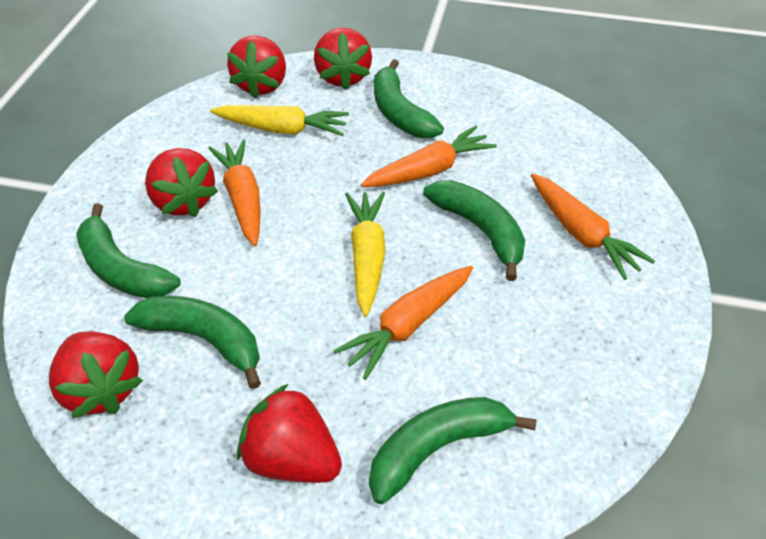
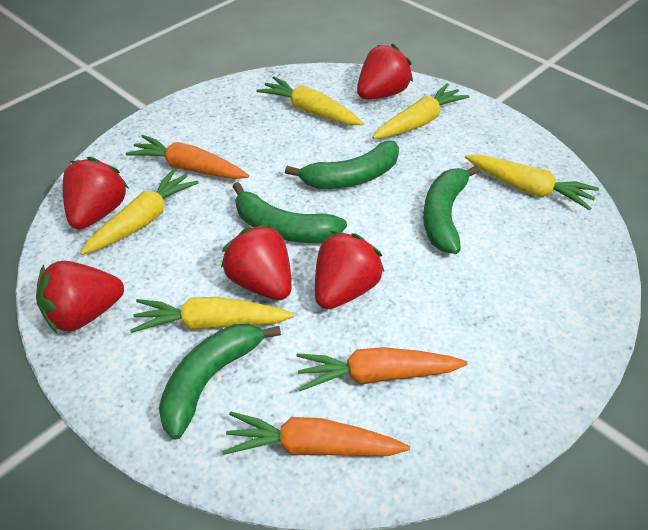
green banana: 5 -> 4
orange carrot: 4 -> 3
yellow carrot: 2 -> 5

